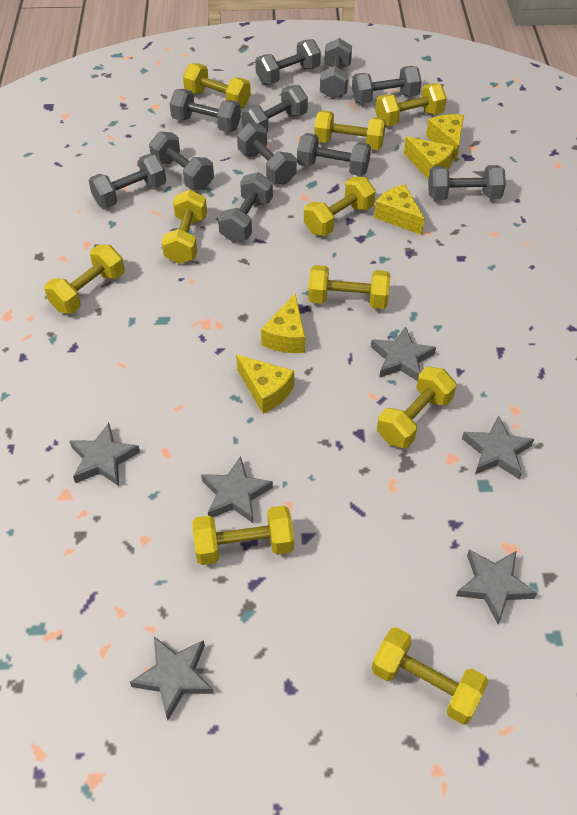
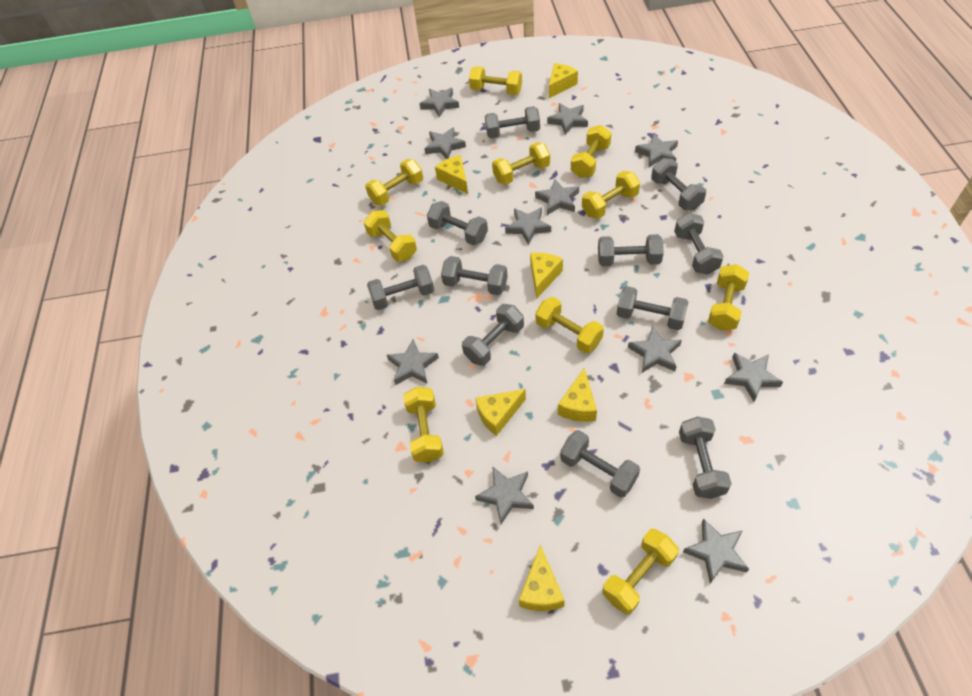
grey star: 6 -> 11
yellow cheese: 5 -> 6

